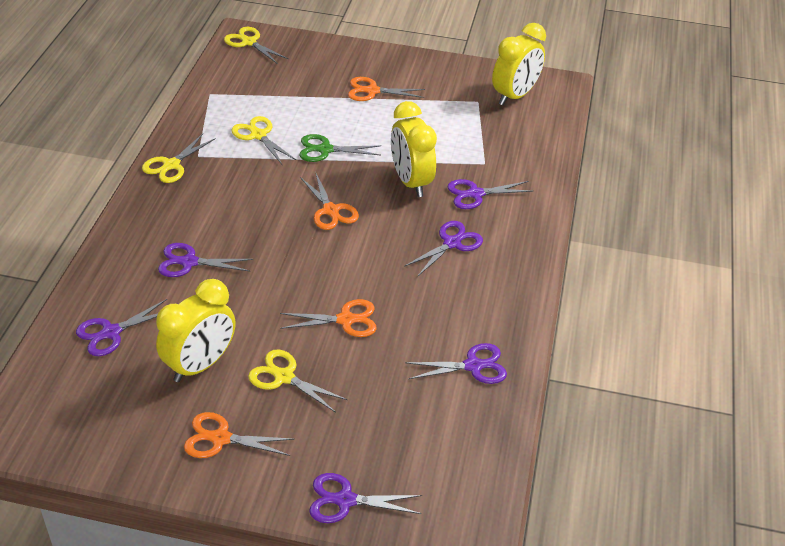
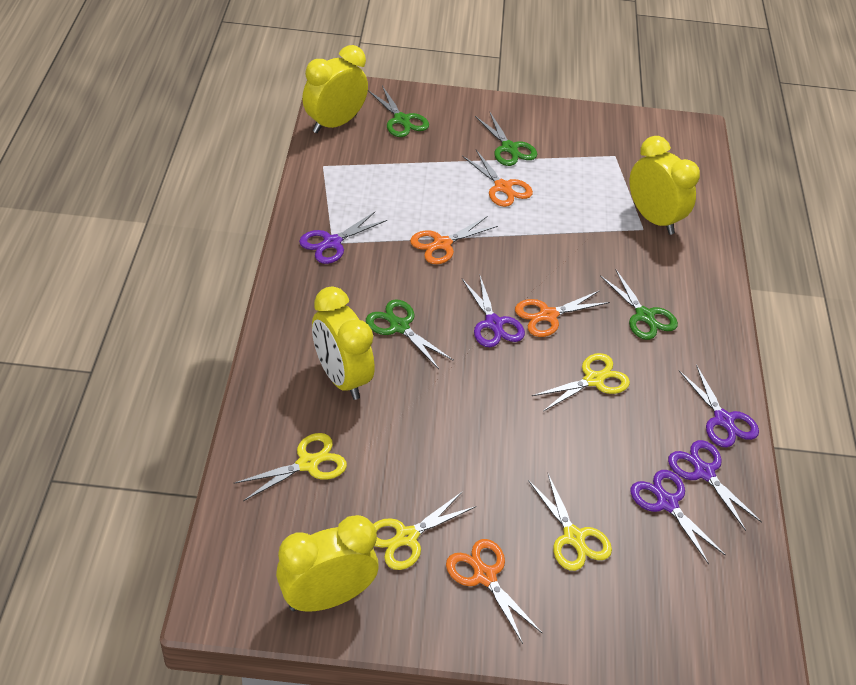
green scissors: 1 -> 4
purple scissors: 6 -> 5
yellow clock: 3 -> 4

